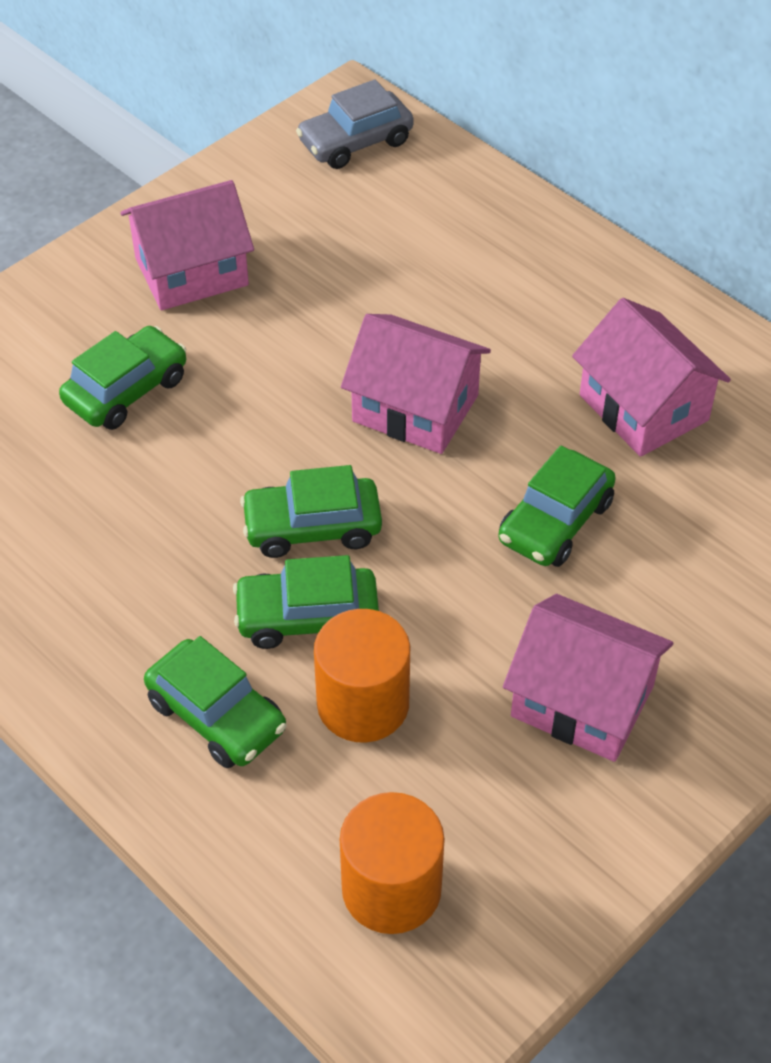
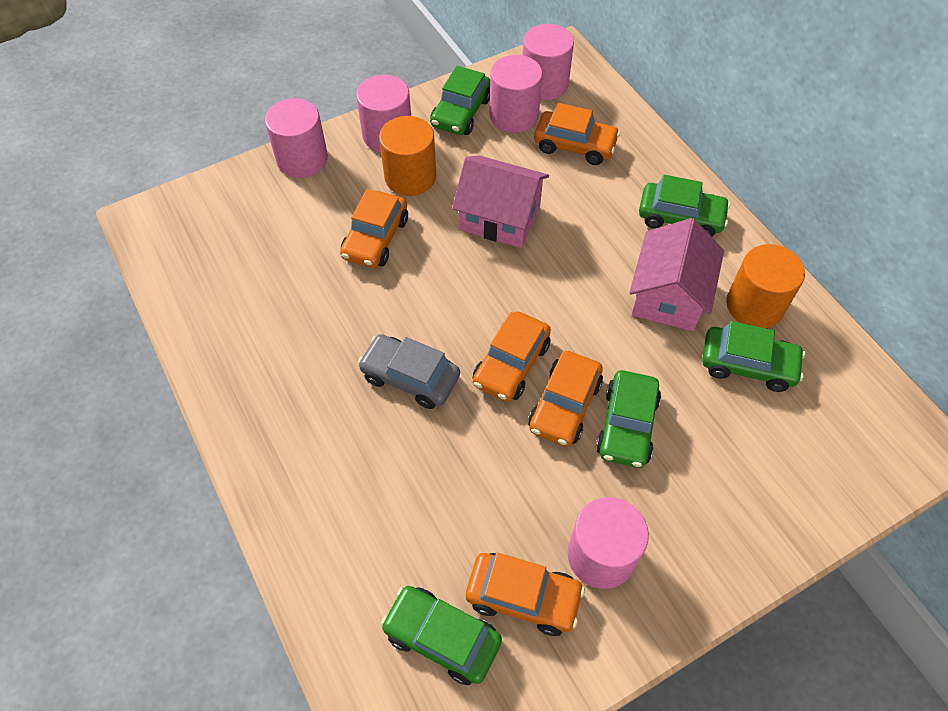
orange car: 0 -> 5
pink cylinder: 0 -> 5
pink house: 4 -> 2

